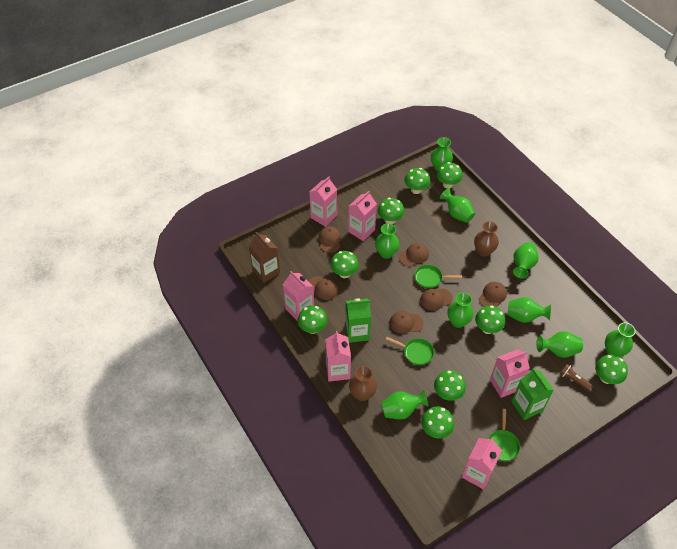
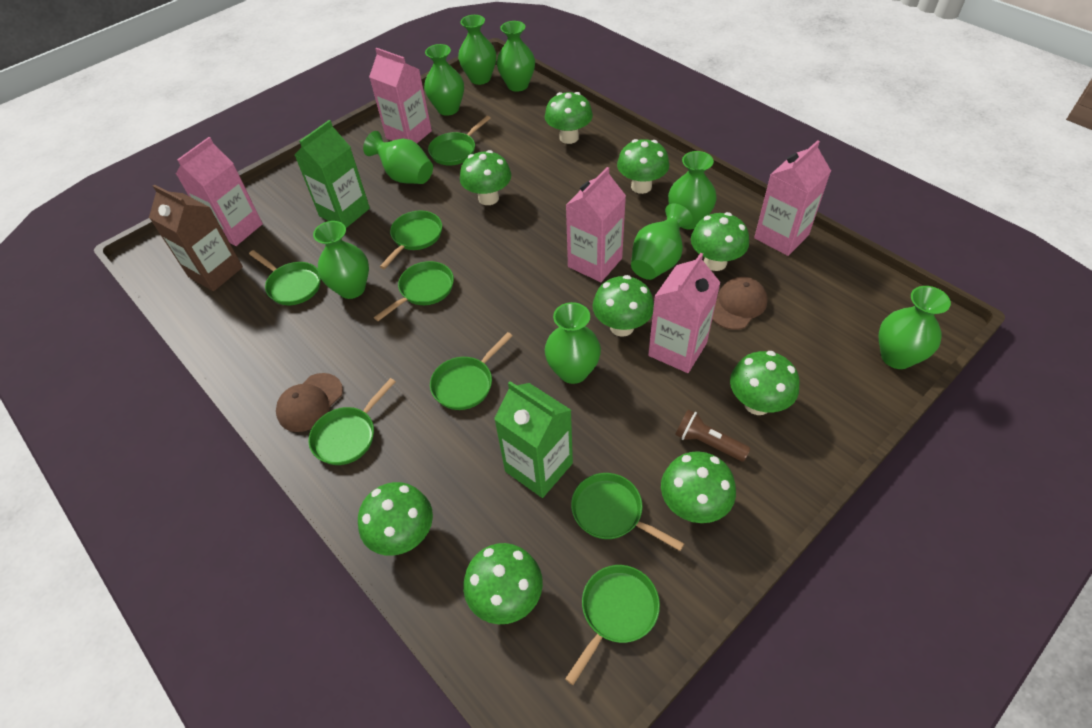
brown cap: 6 -> 2
brown vase: 2 -> 0
green pan: 3 -> 8
pink carton: 6 -> 5

